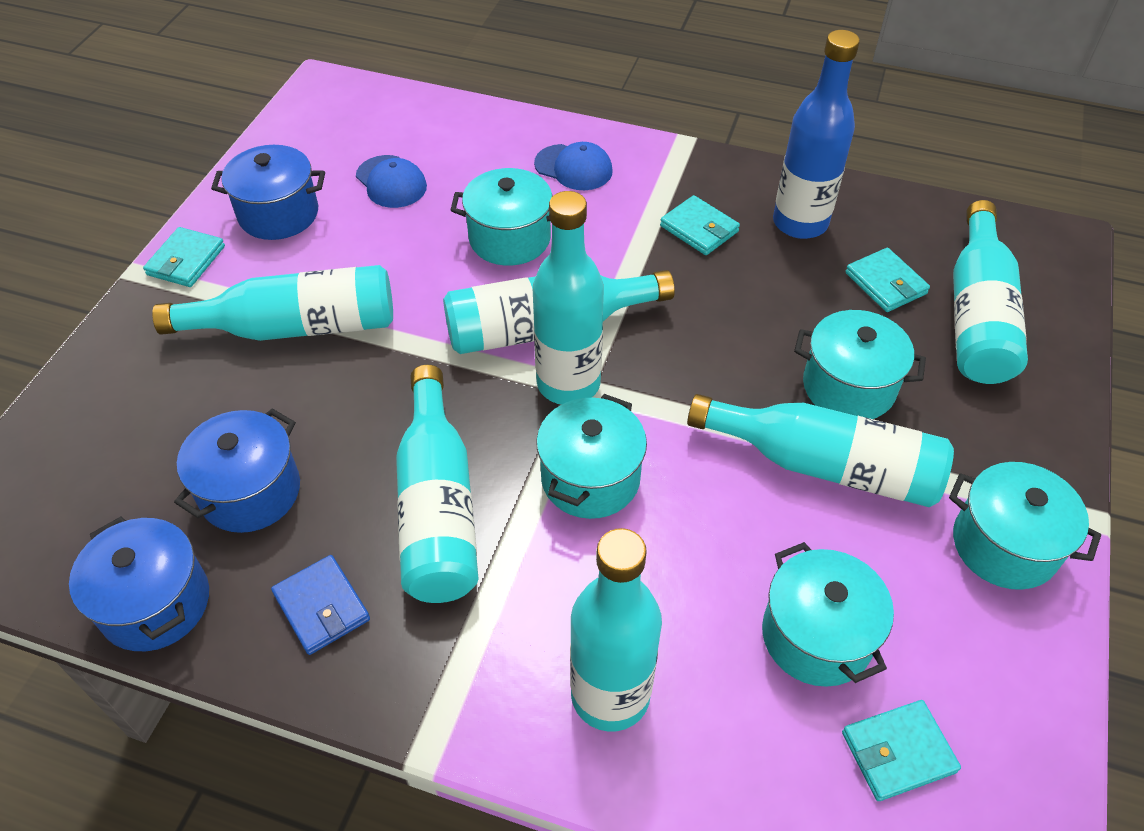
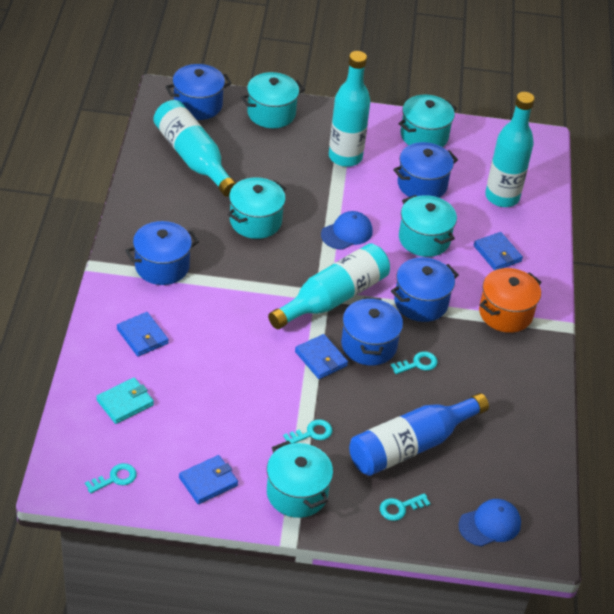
blue pot: 3 -> 5
blue wallet: 1 -> 4
orange pot: 0 -> 1
turquoise bottle: 7 -> 4
turquoise key: 0 -> 4
turquoise wallet: 4 -> 1

